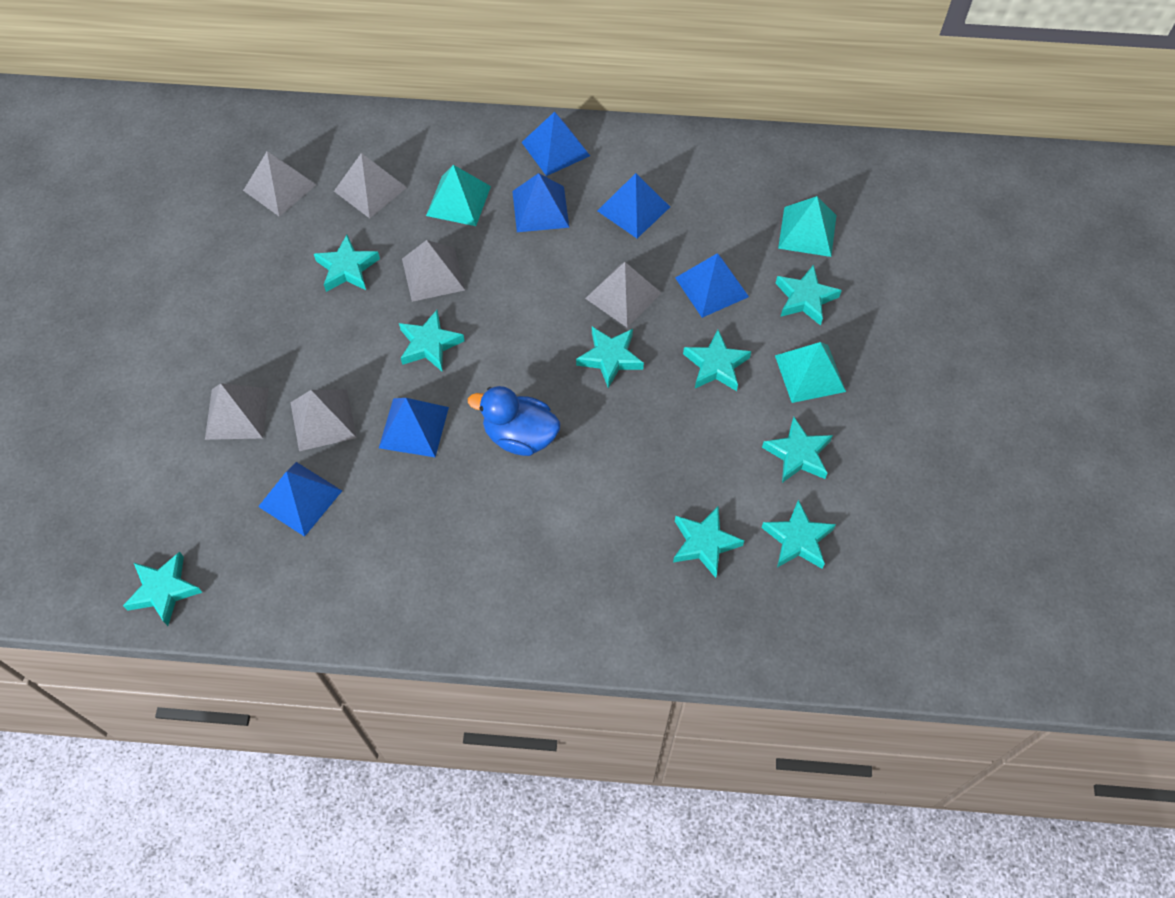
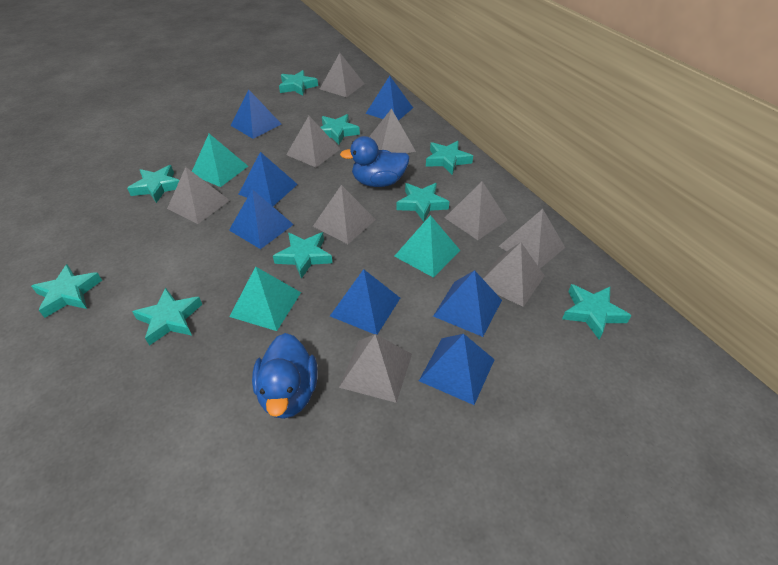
blue duck: 1 -> 2
blue pyramid: 6 -> 7
grey pyramid: 6 -> 9

